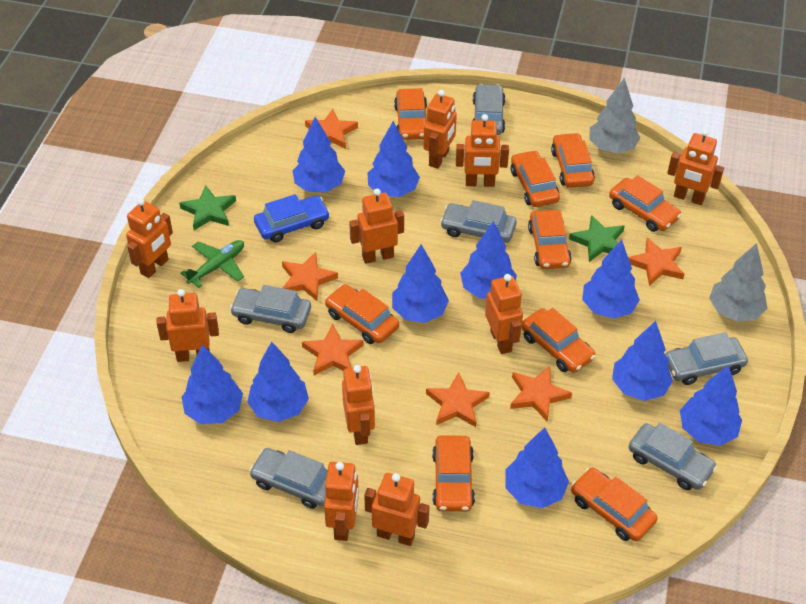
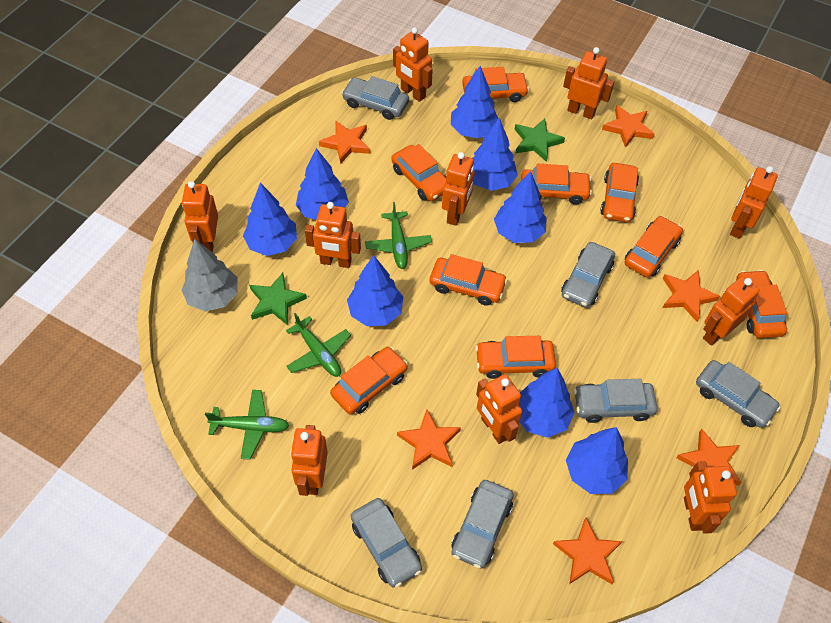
blue car: 1 -> 0
blue tree: 10 -> 8
green plane: 1 -> 3
grey tree: 2 -> 1

